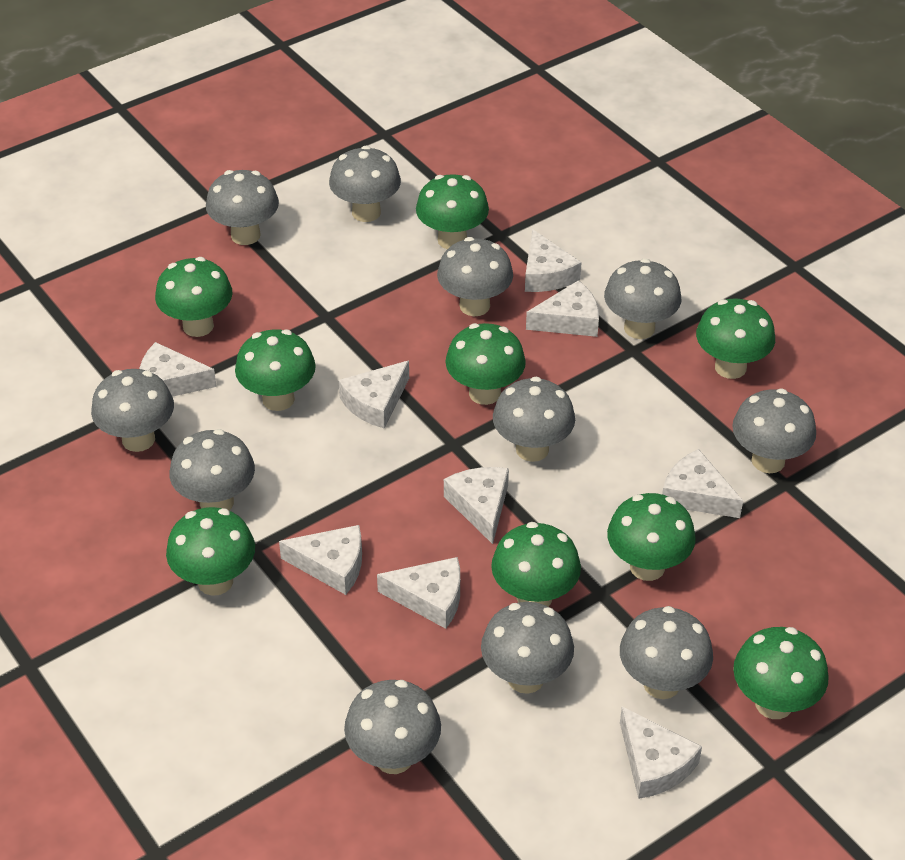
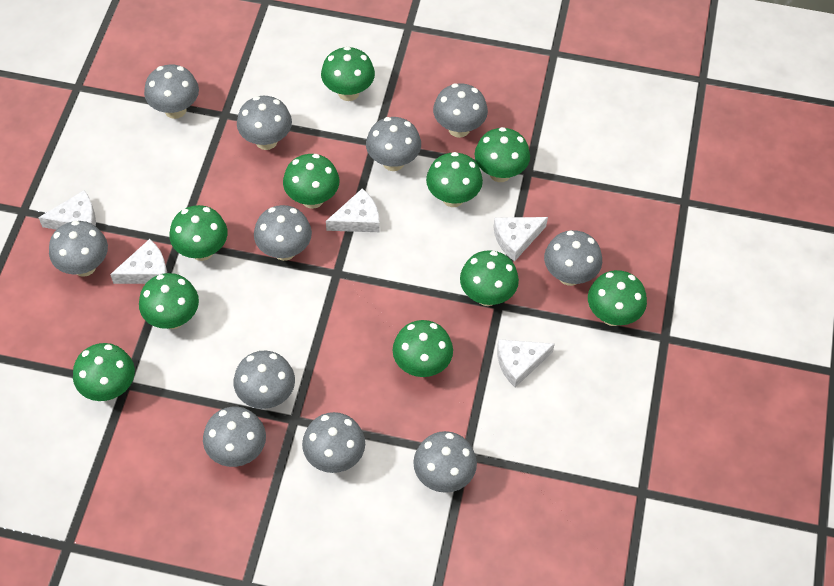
green mushroom: 9 -> 10
white cheese: 9 -> 5

